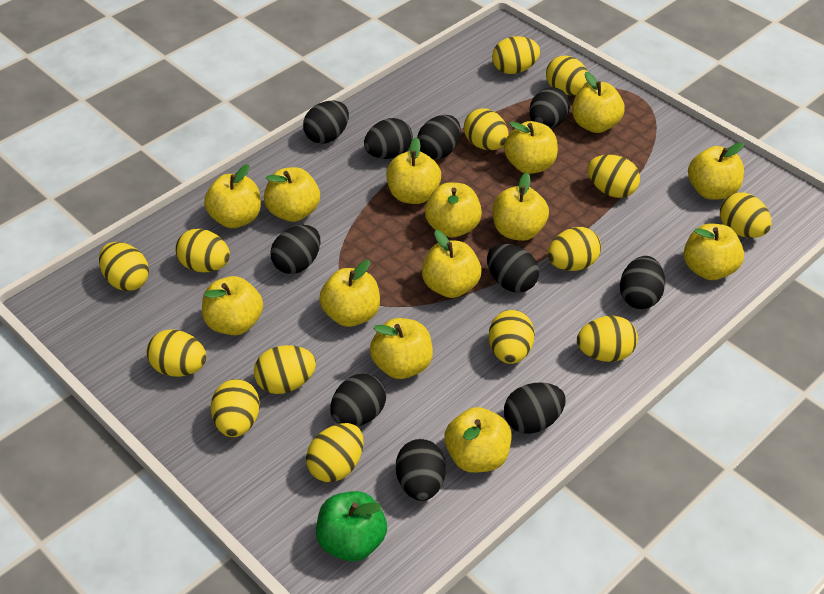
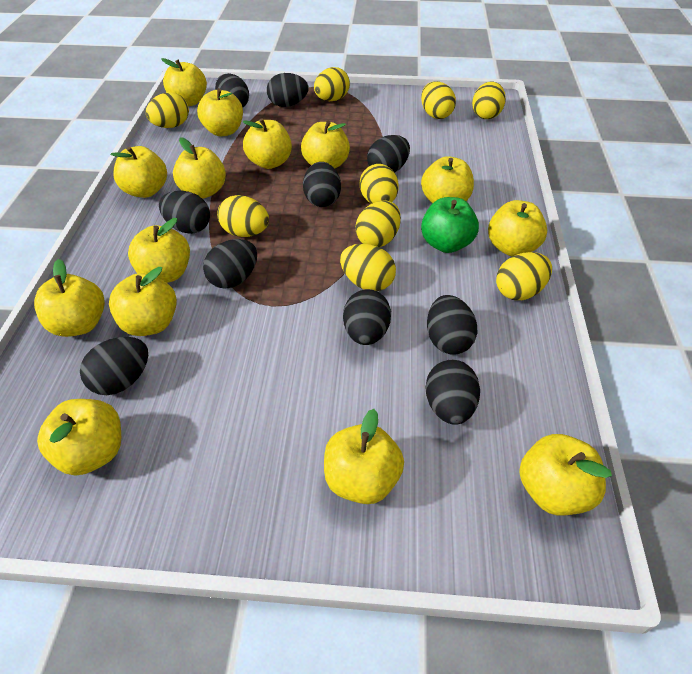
yellow egg: 14 -> 9

